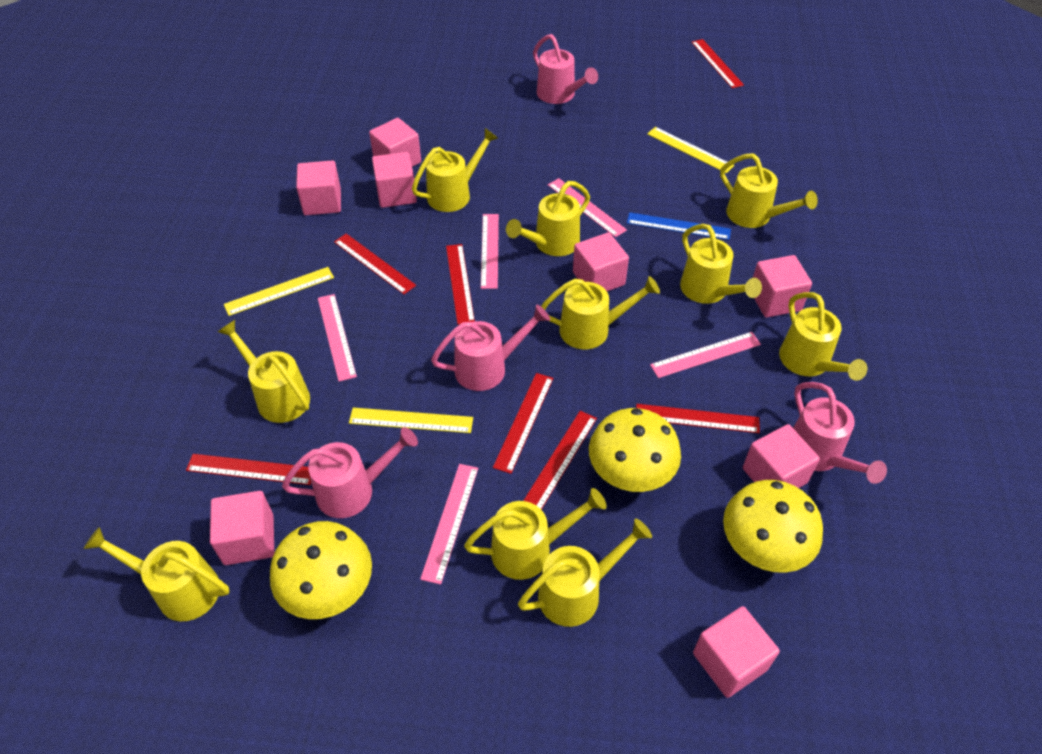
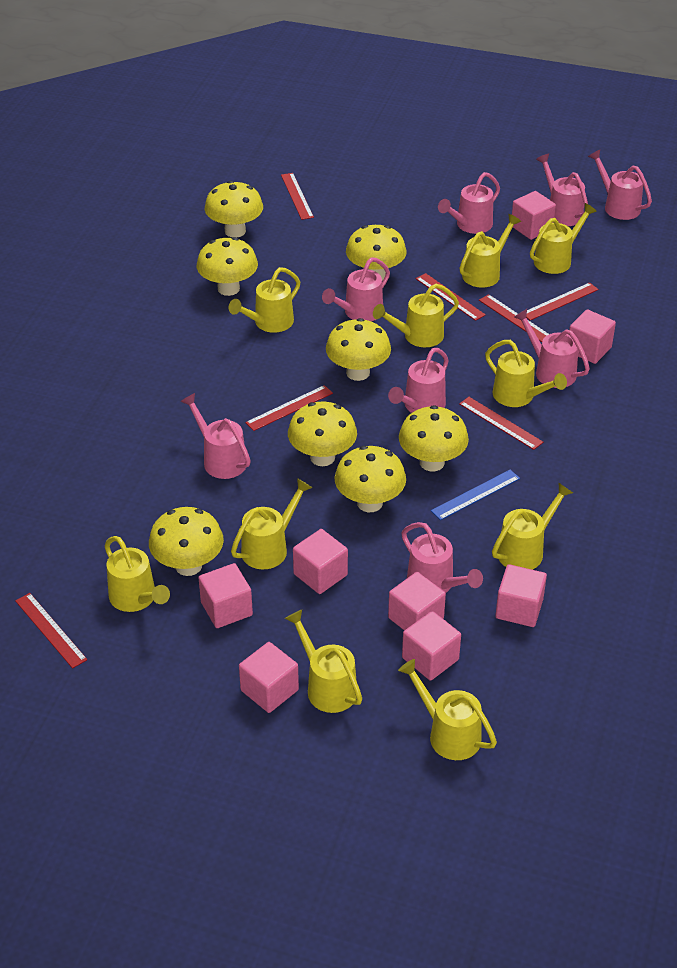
pink ruler: 5 -> 0
pink watering can: 4 -> 8
yellow mushroom: 3 -> 8
yellow ruler: 3 -> 0

